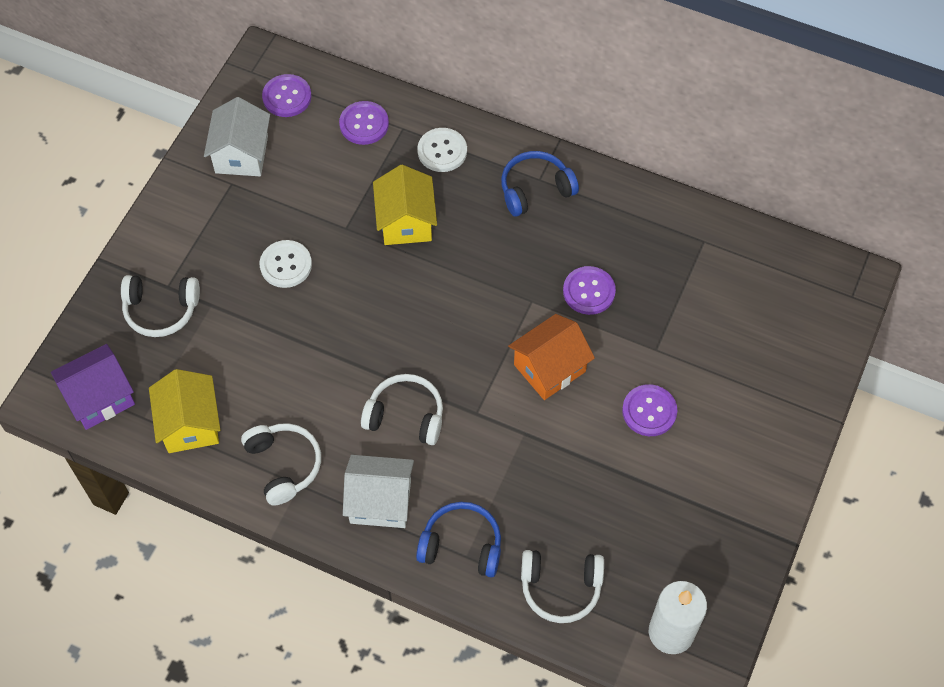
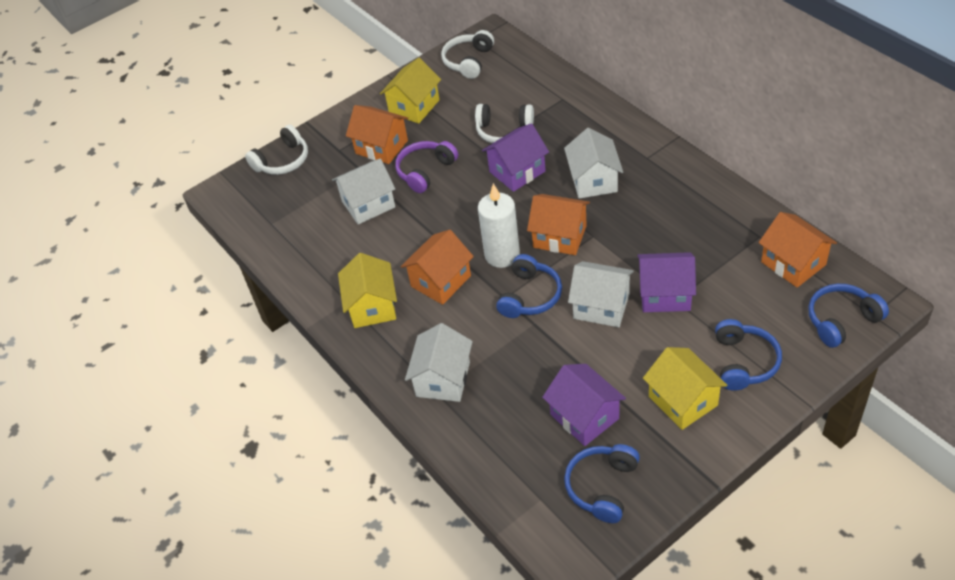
blue headphones: 2 -> 4
orange house: 1 -> 4
purple button: 4 -> 0
purple headphones: 0 -> 1
purple house: 1 -> 3
white button: 2 -> 0
white headphones: 4 -> 3
white house: 2 -> 4
yellow house: 2 -> 3

